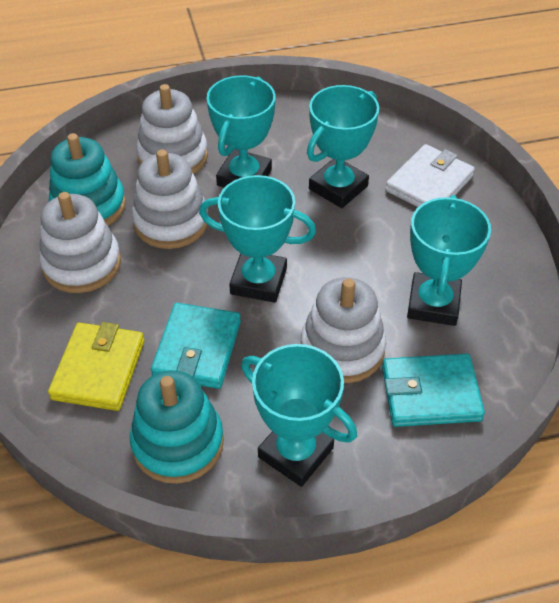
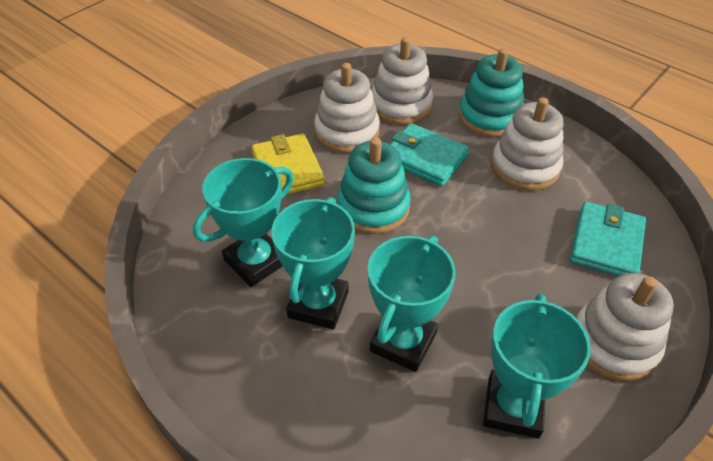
turquoise trophy: 5 -> 4
white wallet: 1 -> 0

